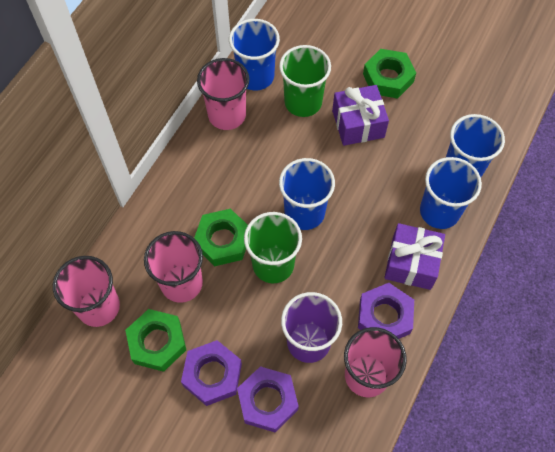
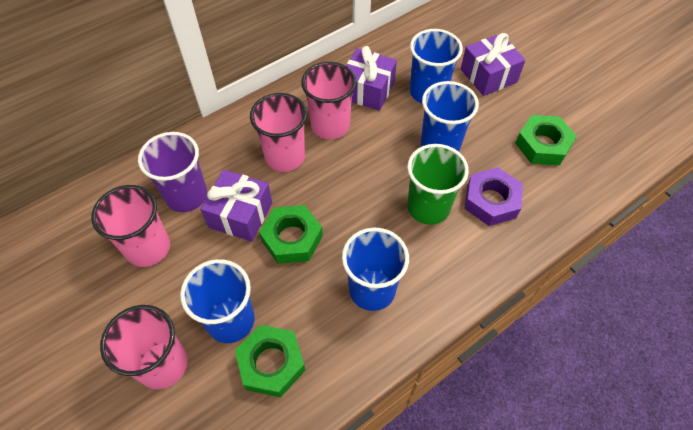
green cup: 2 -> 1
purple gift: 2 -> 3
purple nut: 3 -> 1

